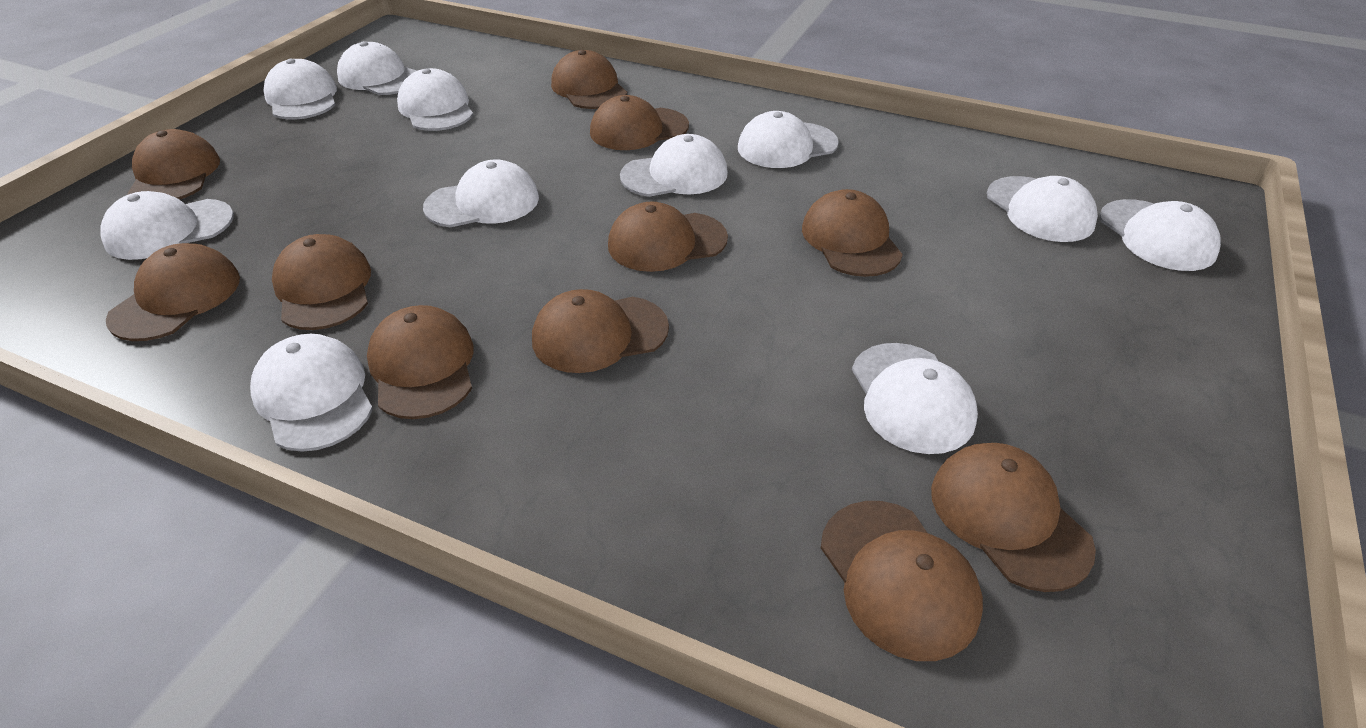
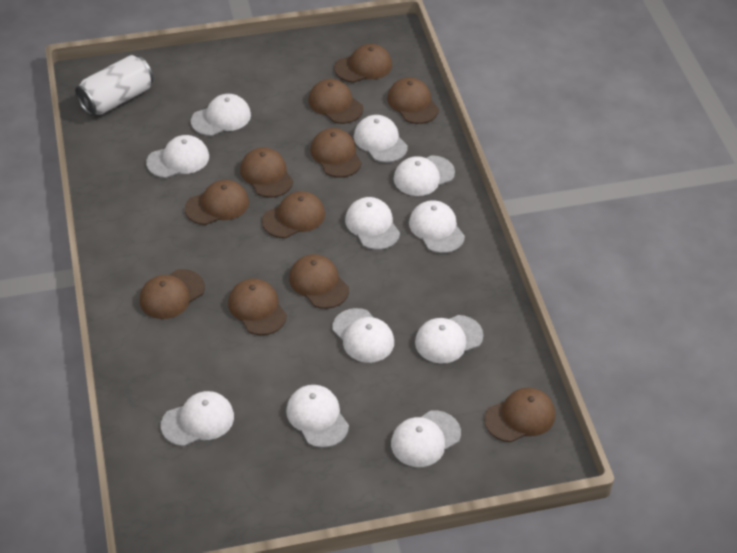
white can: 0 -> 1

